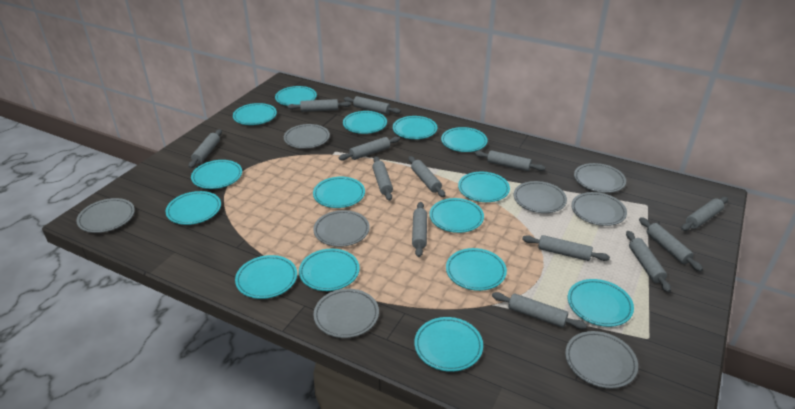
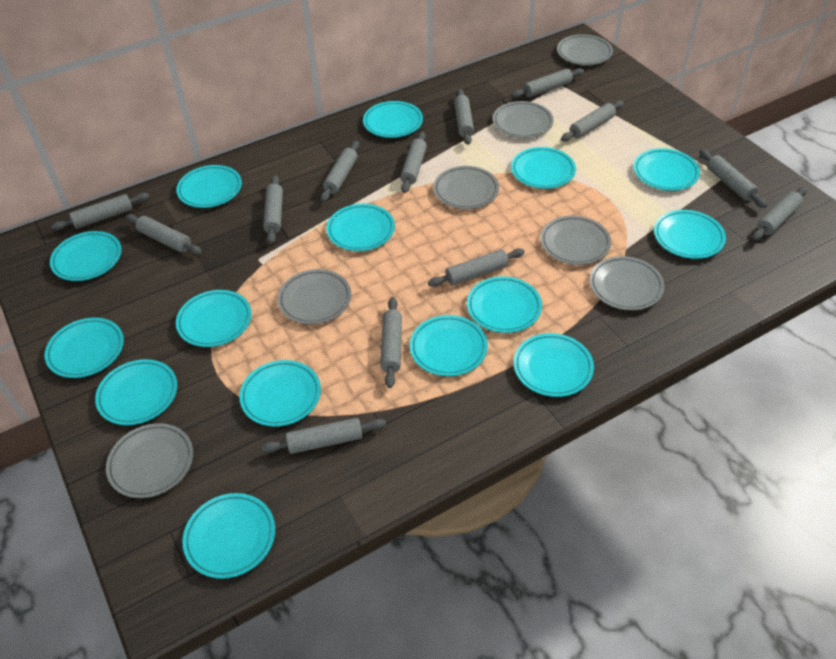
grey plate: 8 -> 7

